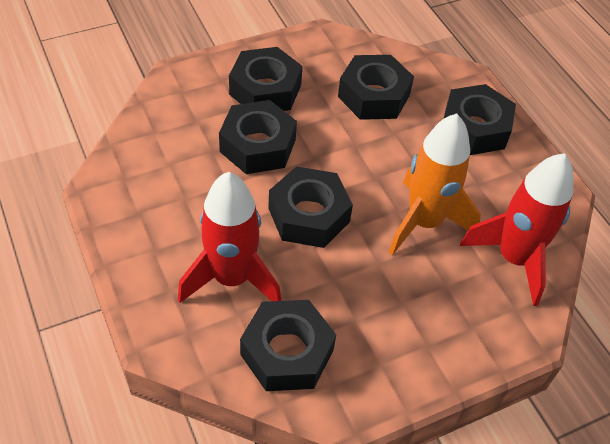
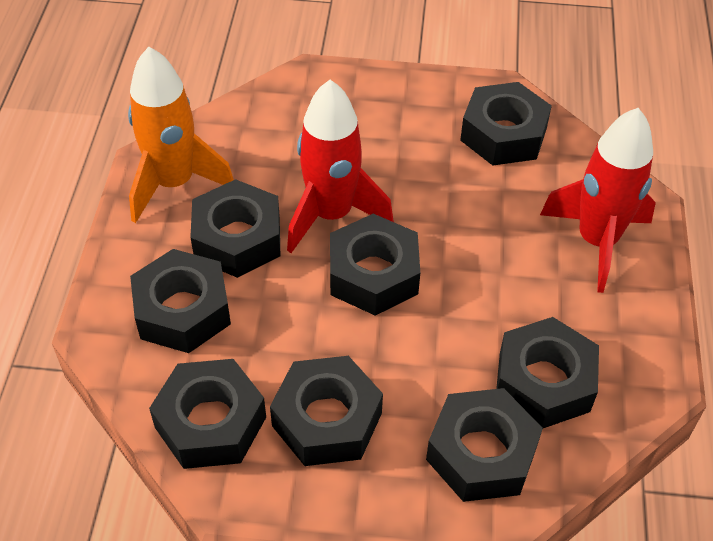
black nut: 6 -> 8

